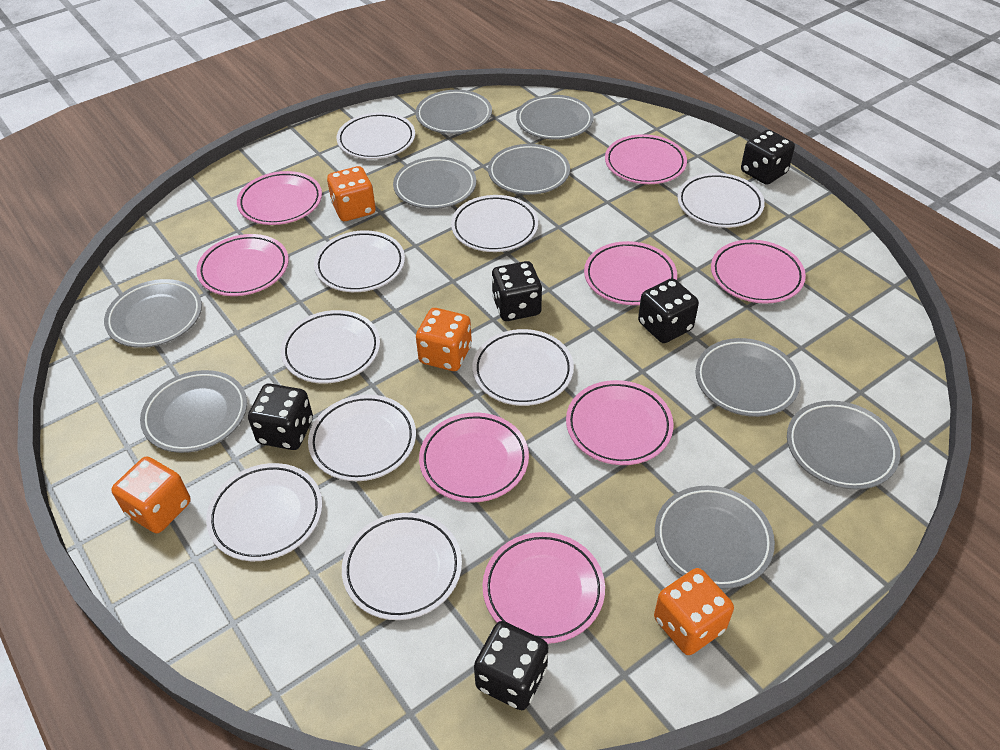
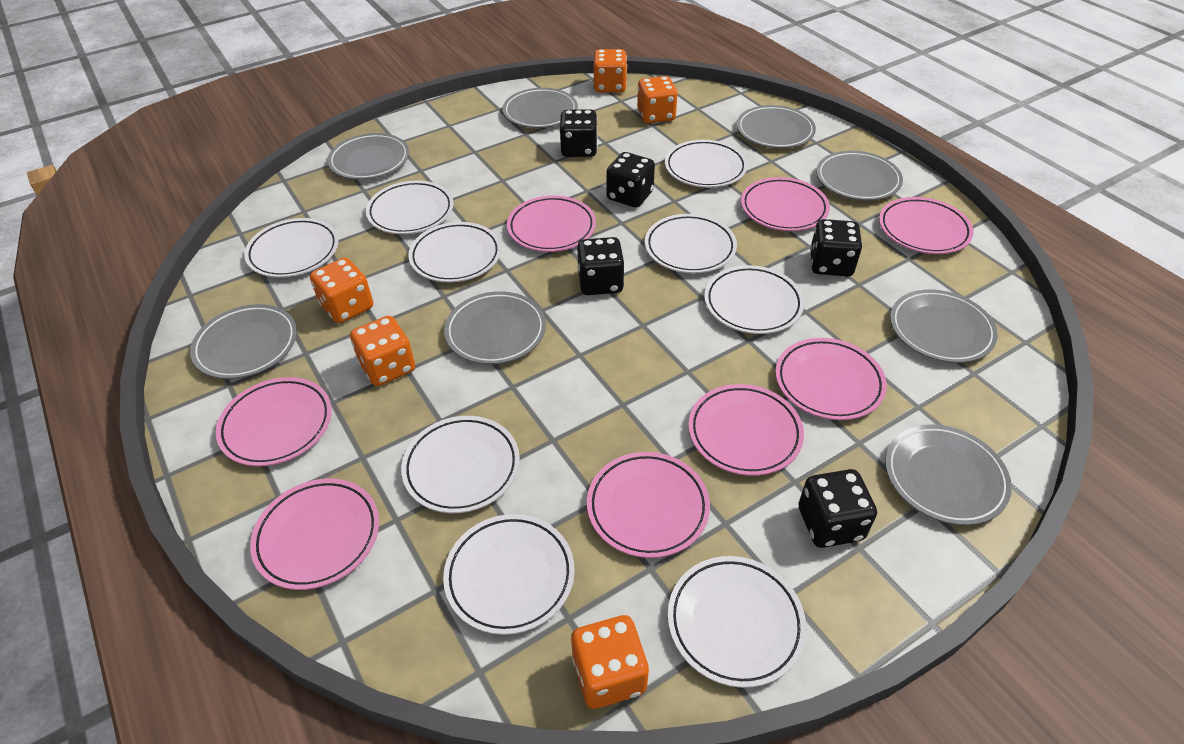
grey plate: 9 -> 8
orange dice: 4 -> 5

